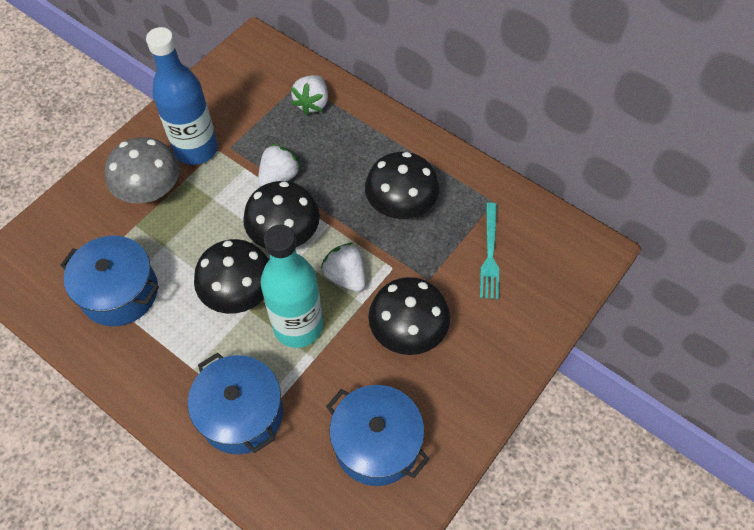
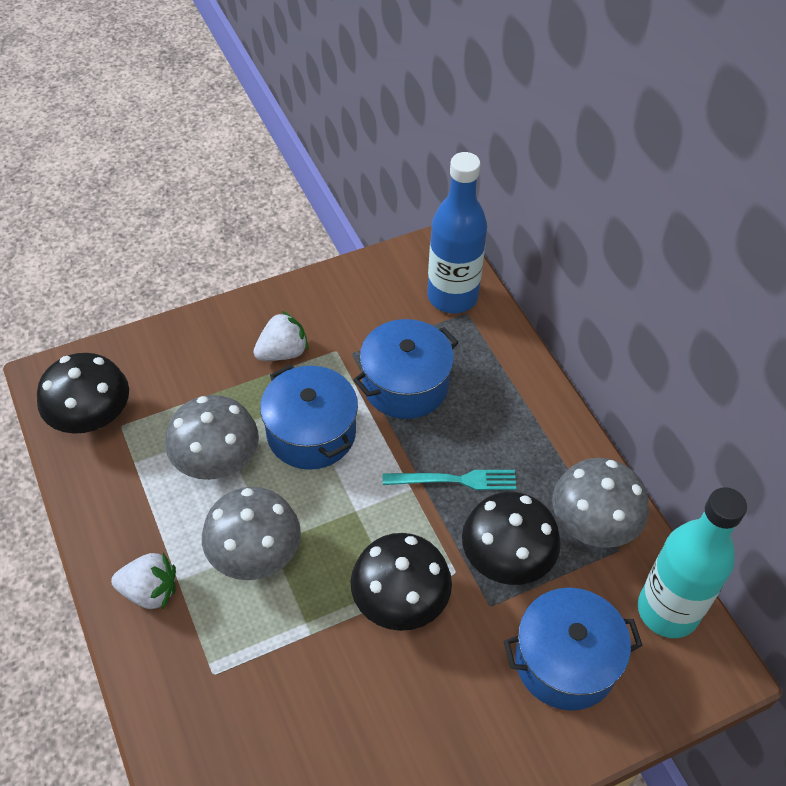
black mushroom: 4 -> 3
grey mushroom: 1 -> 3
white strawberry: 3 -> 2

